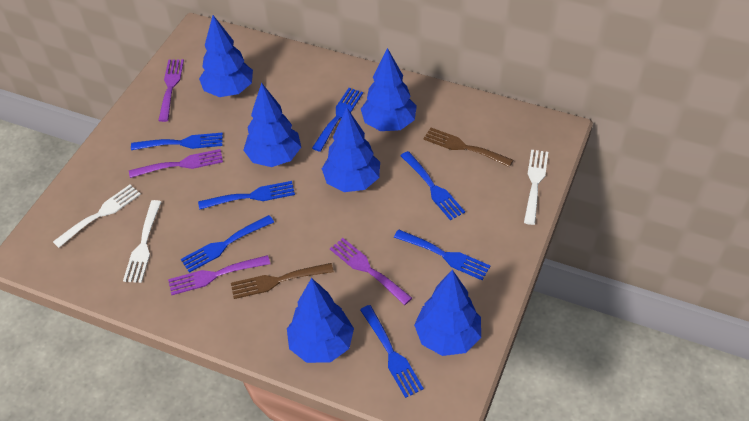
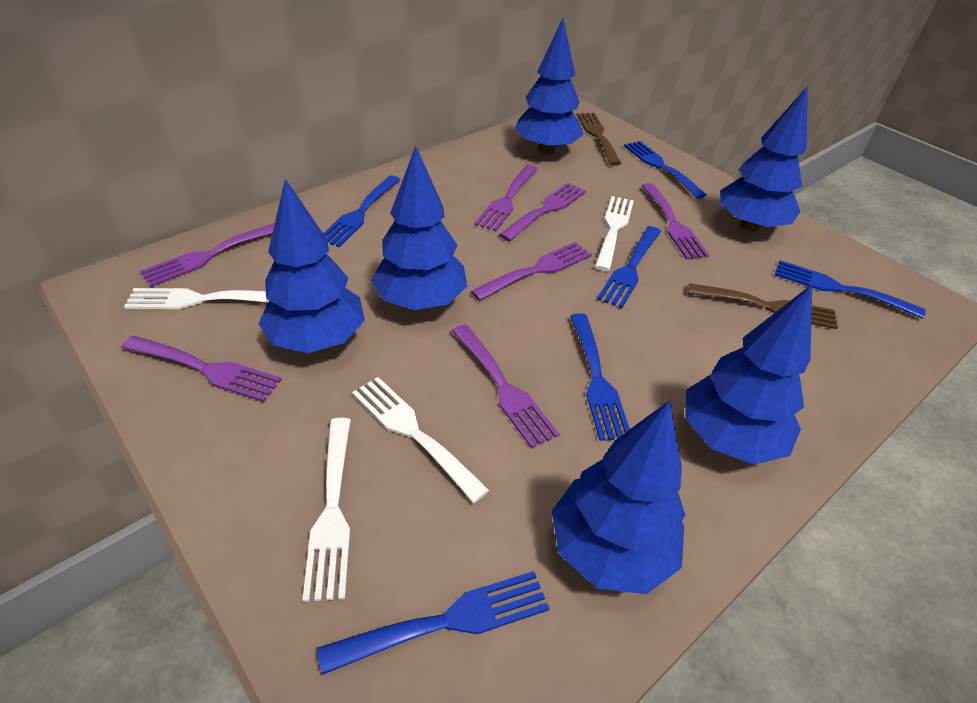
blue fork: 7 -> 6
purple fork: 4 -> 7
white fork: 3 -> 4

